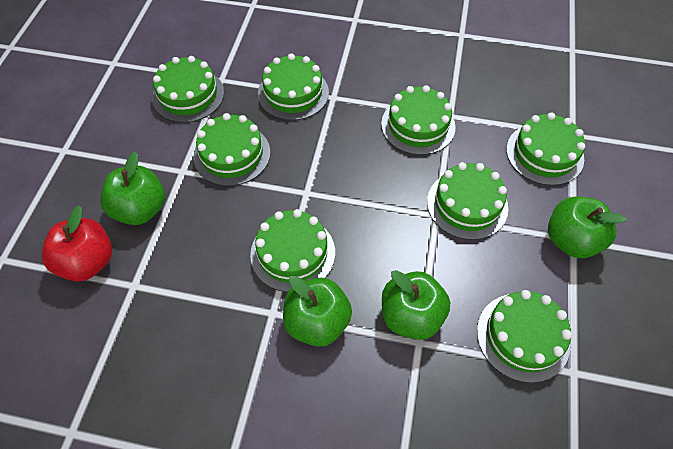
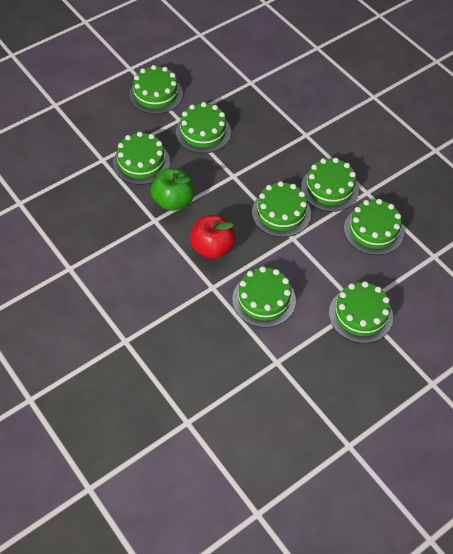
green apple: 4 -> 1

